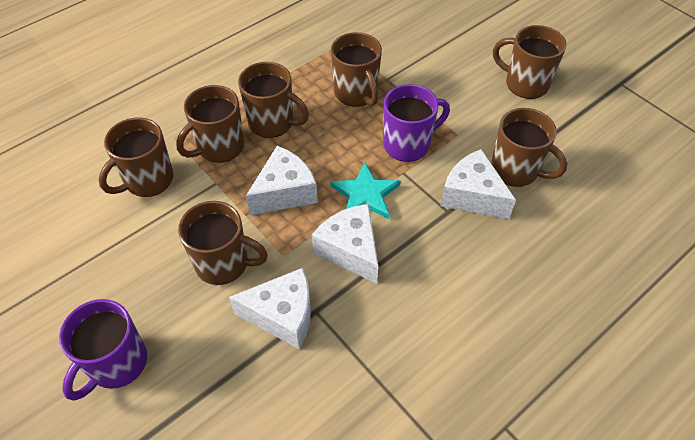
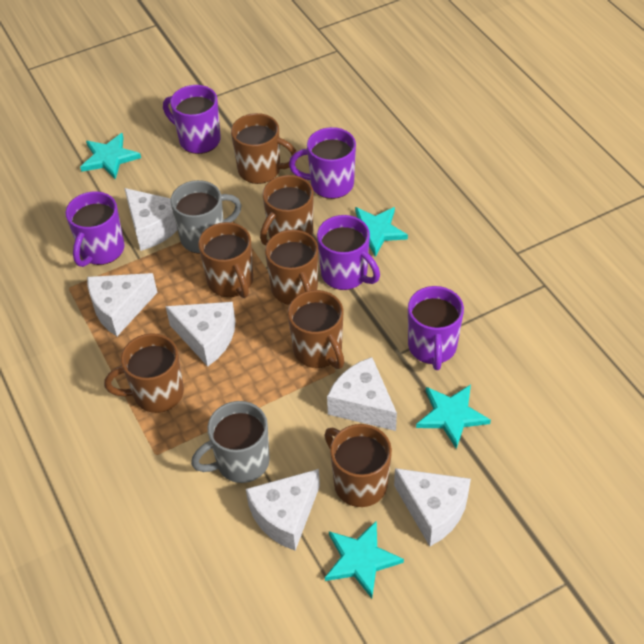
grey mug: 0 -> 2
purple mug: 2 -> 5
turquoise star: 1 -> 4
white cheese: 4 -> 6

